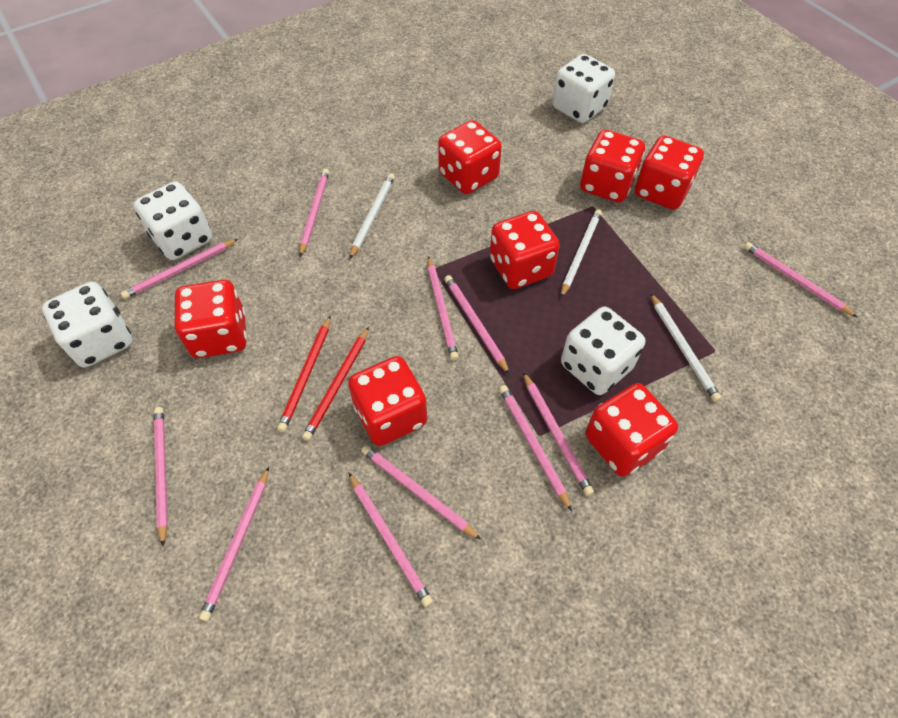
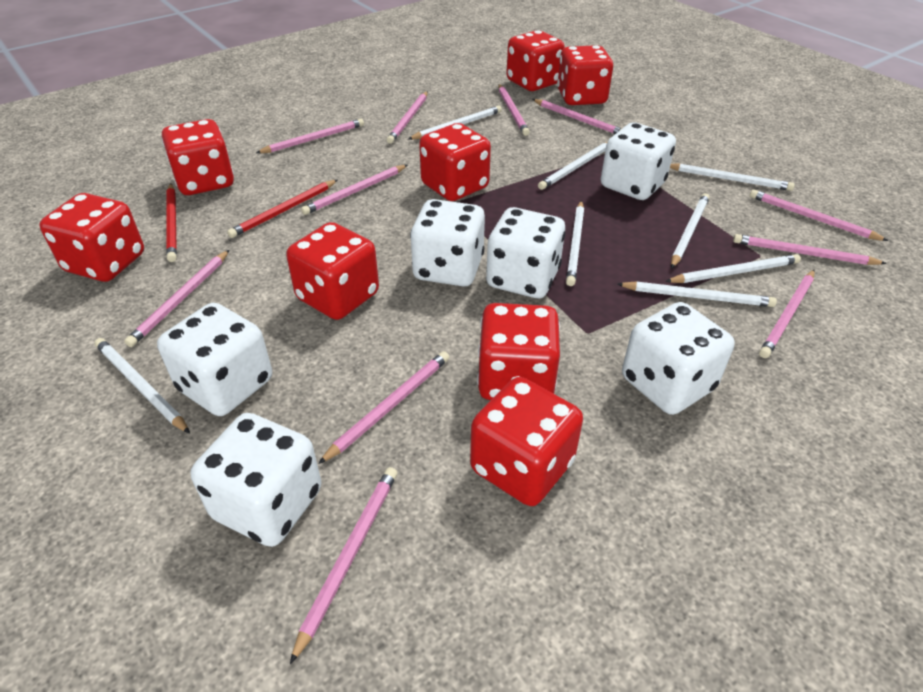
red dice: 7 -> 8
white dice: 4 -> 6
white pencil: 3 -> 8

